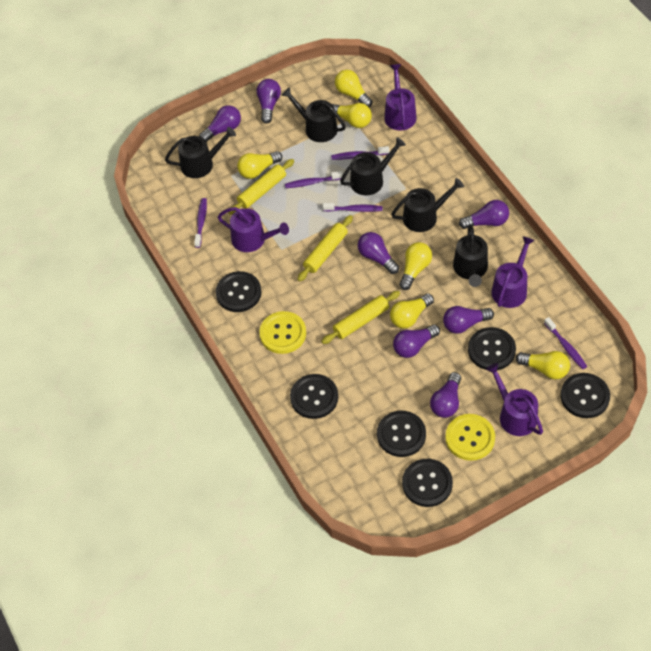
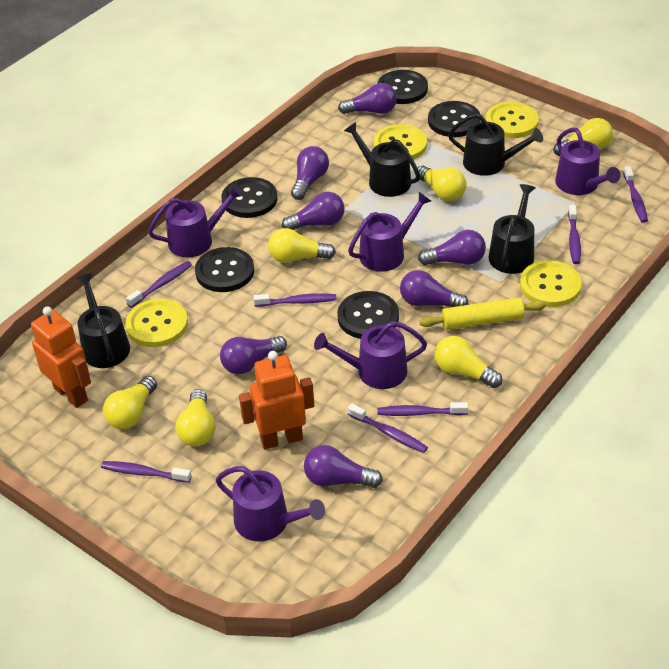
black button: 6 -> 5
black watering can: 5 -> 4
orange robot: 0 -> 2
purple toothbrush: 5 -> 7
purple watering can: 4 -> 5
yellow button: 2 -> 4
yellow rolling pin: 3 -> 1

